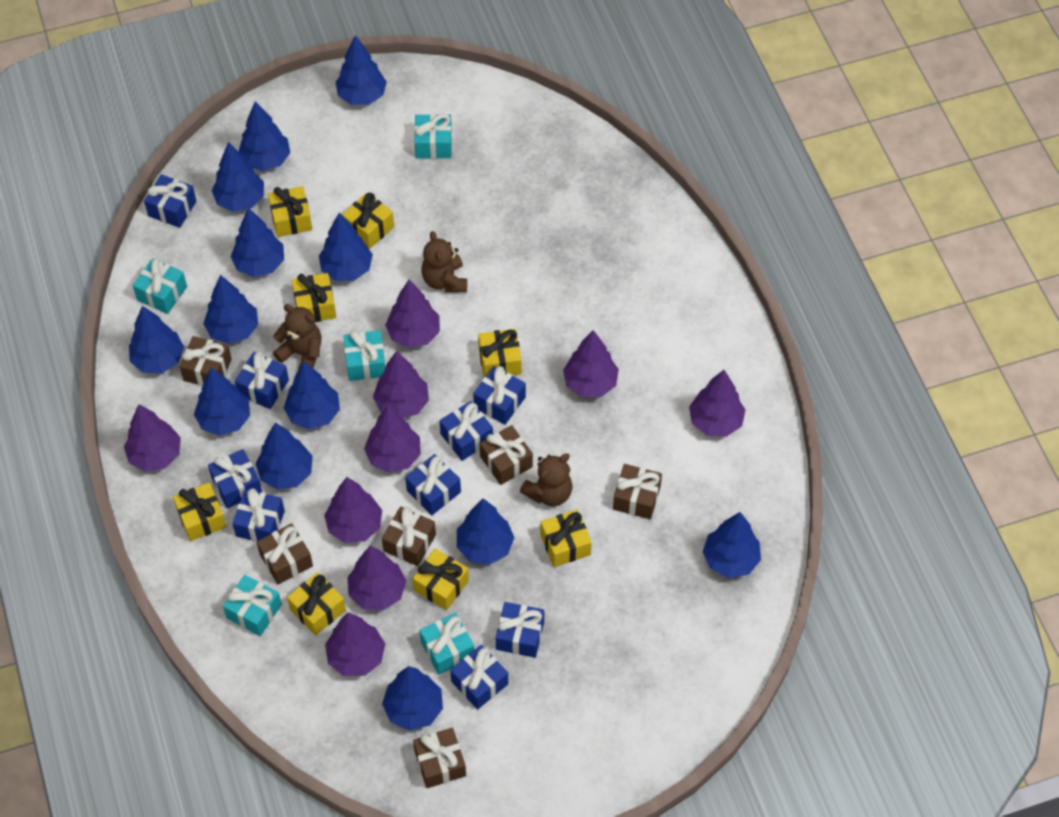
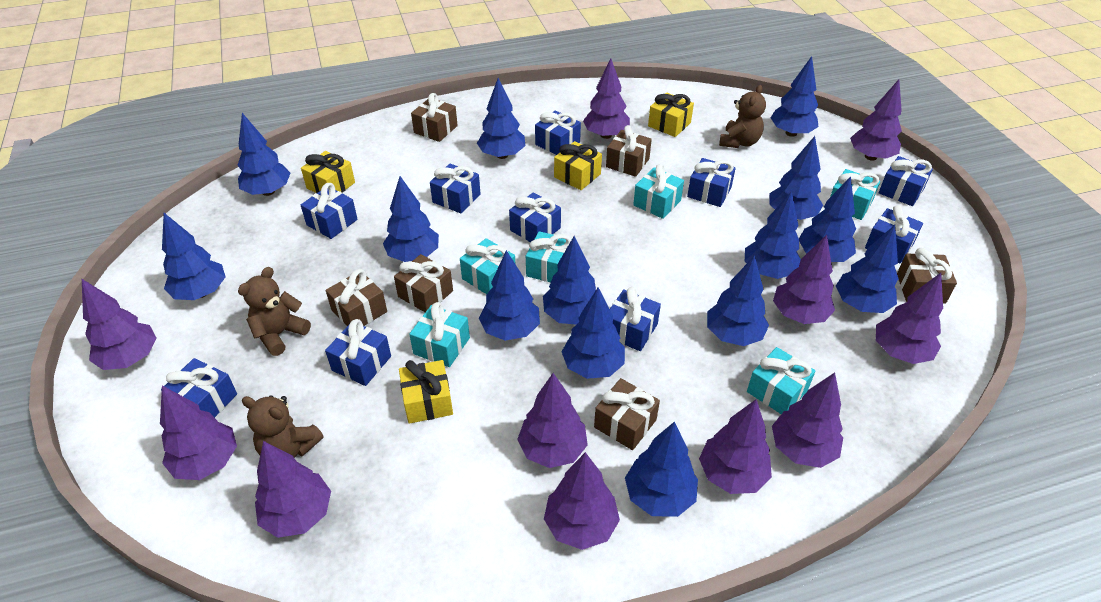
blue gift: 9 -> 10
blue tree: 13 -> 14
purple tree: 9 -> 11
turquoise gift: 5 -> 6
yellow gift: 8 -> 4

